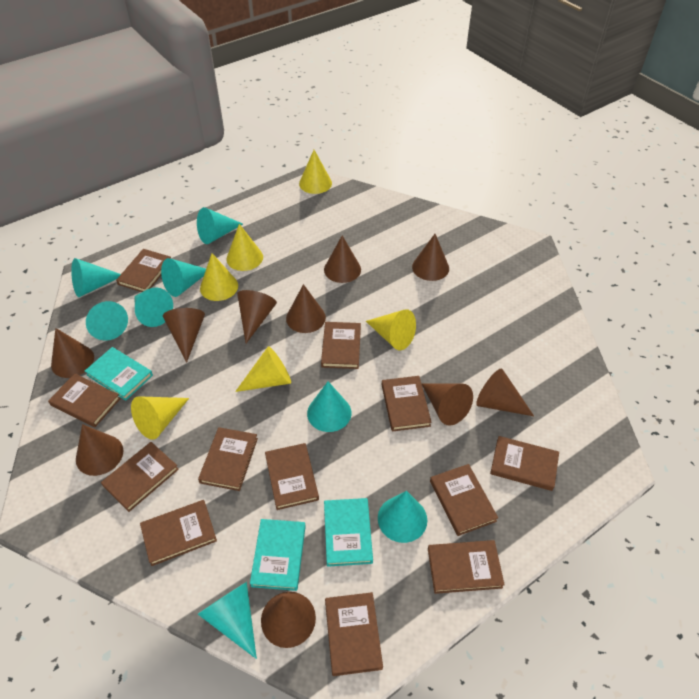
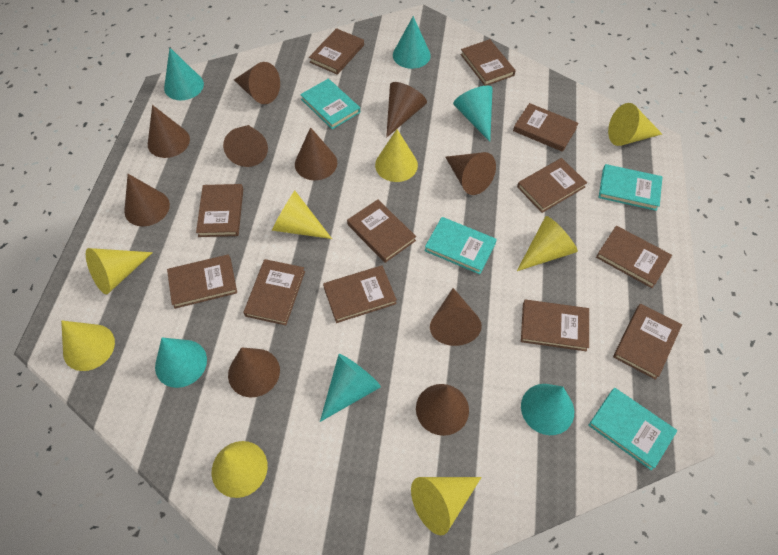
turquoise book: 3 -> 4
turquoise cone: 8 -> 6
yellow cone: 6 -> 8

